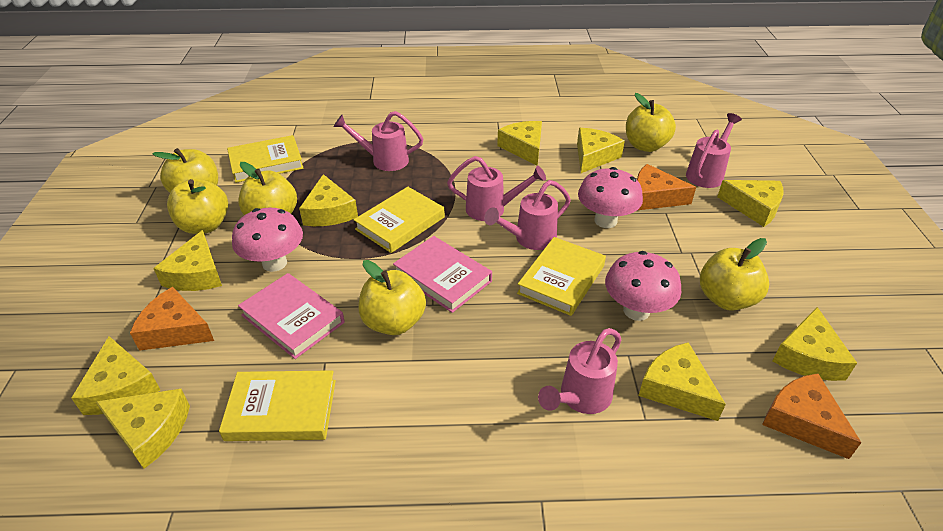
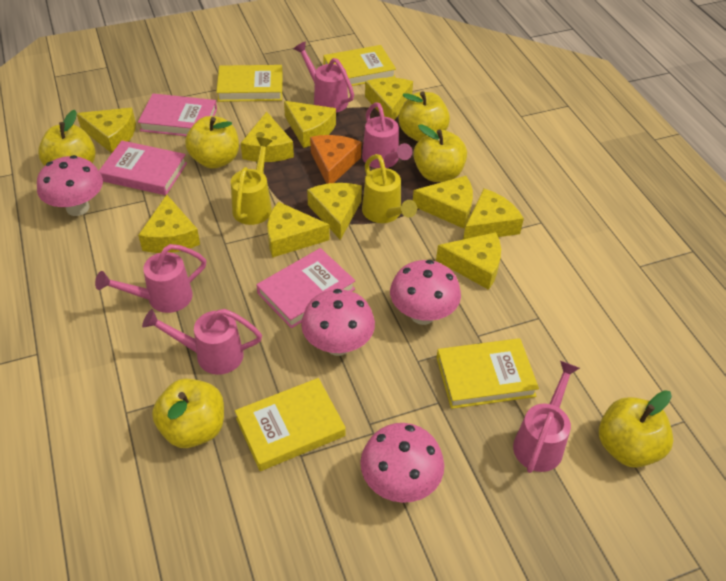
orange cheese: 3 -> 1
pink book: 2 -> 3
pink mushroom: 3 -> 4
yellow cheese: 9 -> 10
yellow watering can: 0 -> 2

